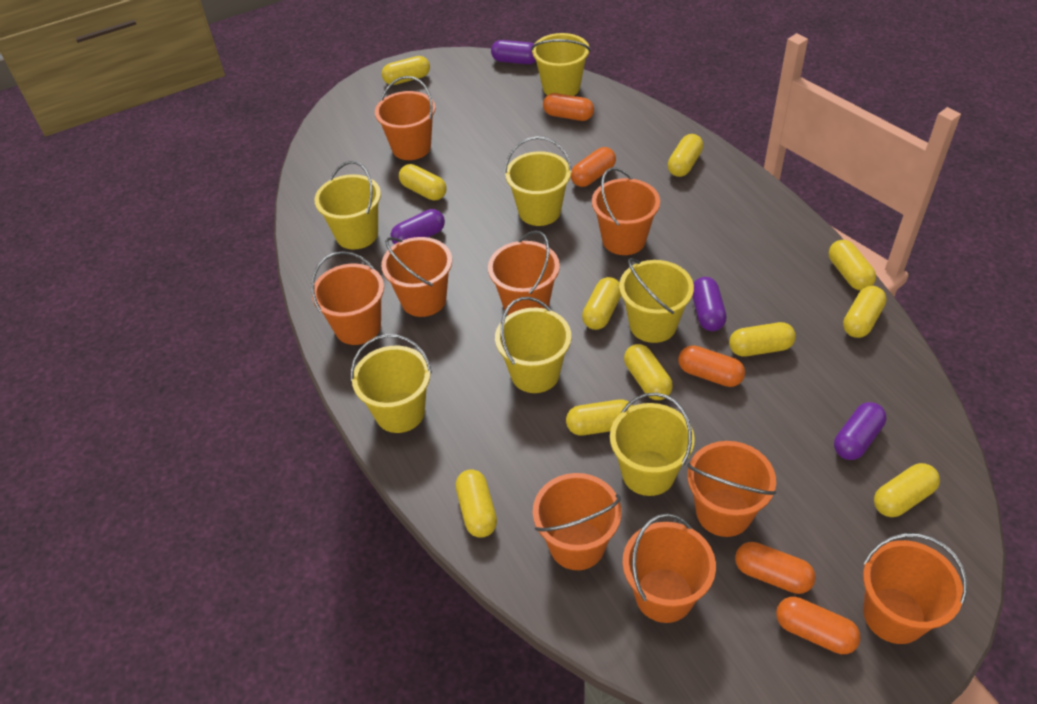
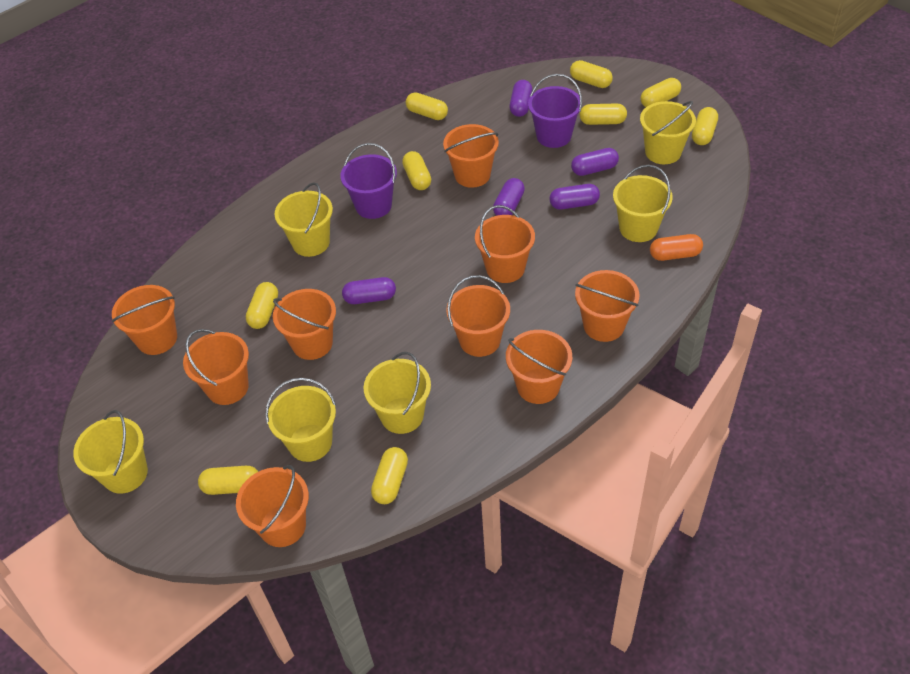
orange capsule: 5 -> 1
purple bucket: 0 -> 2
purple capsule: 4 -> 5
yellow bucket: 7 -> 6
yellow capsule: 11 -> 9

